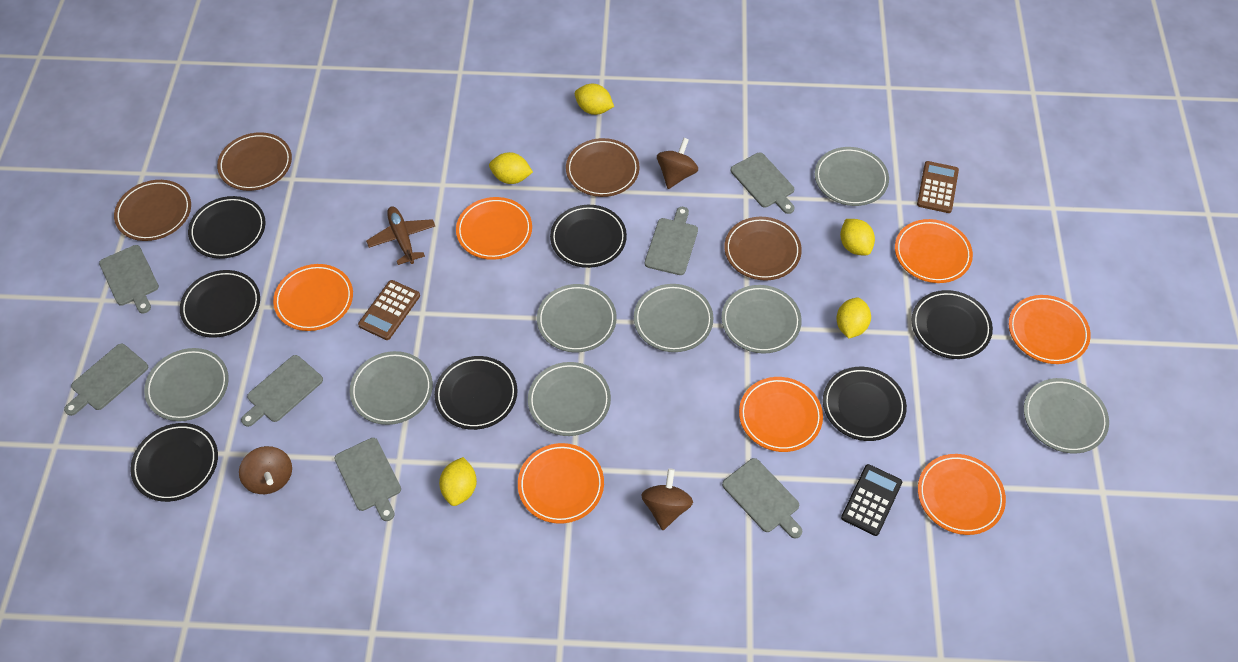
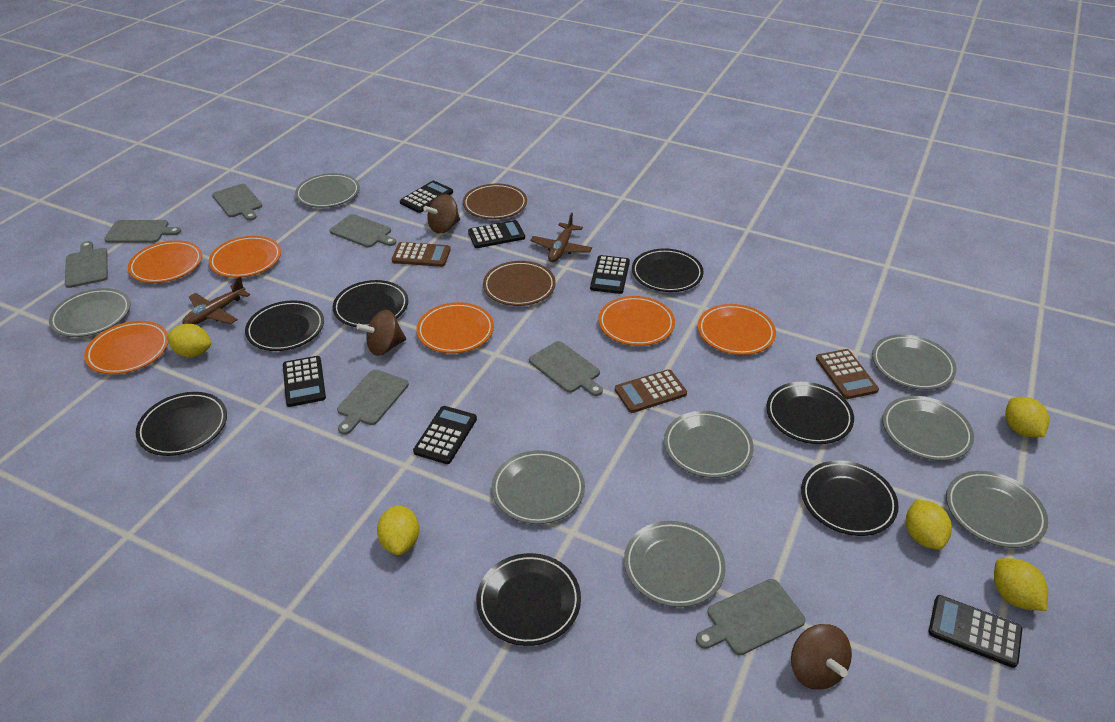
black calculator: 1 -> 6
brown calculator: 2 -> 3
brown plane: 1 -> 2
brown plate: 4 -> 2
orange plate: 7 -> 6

